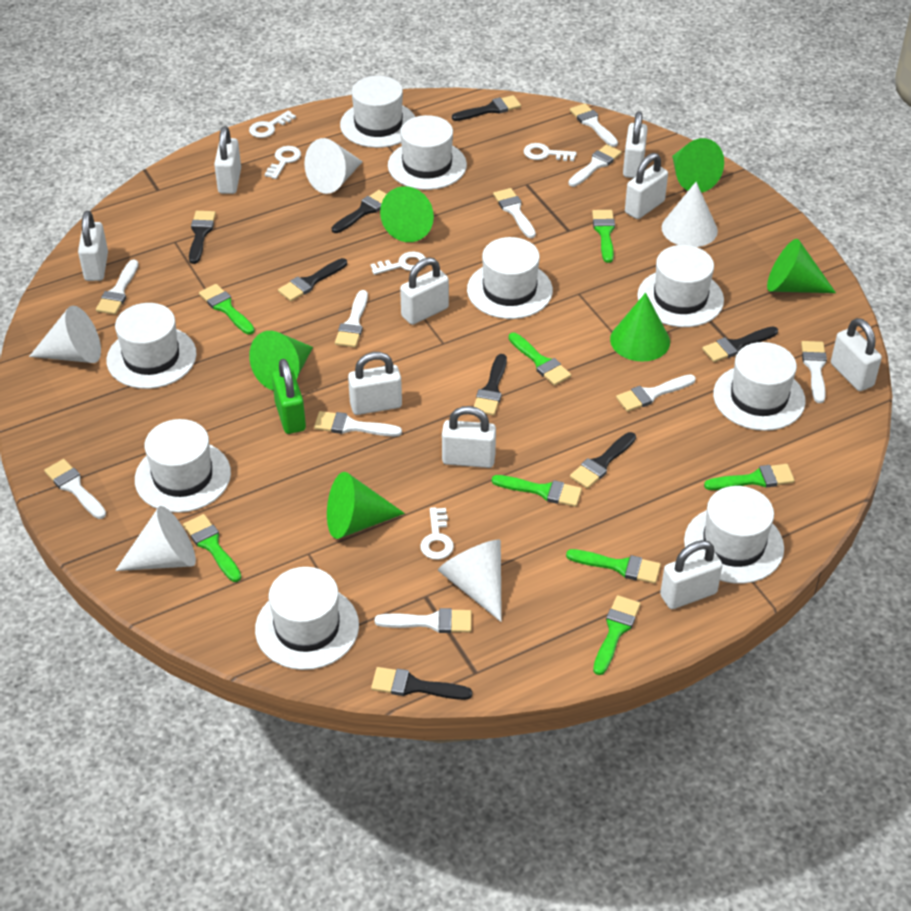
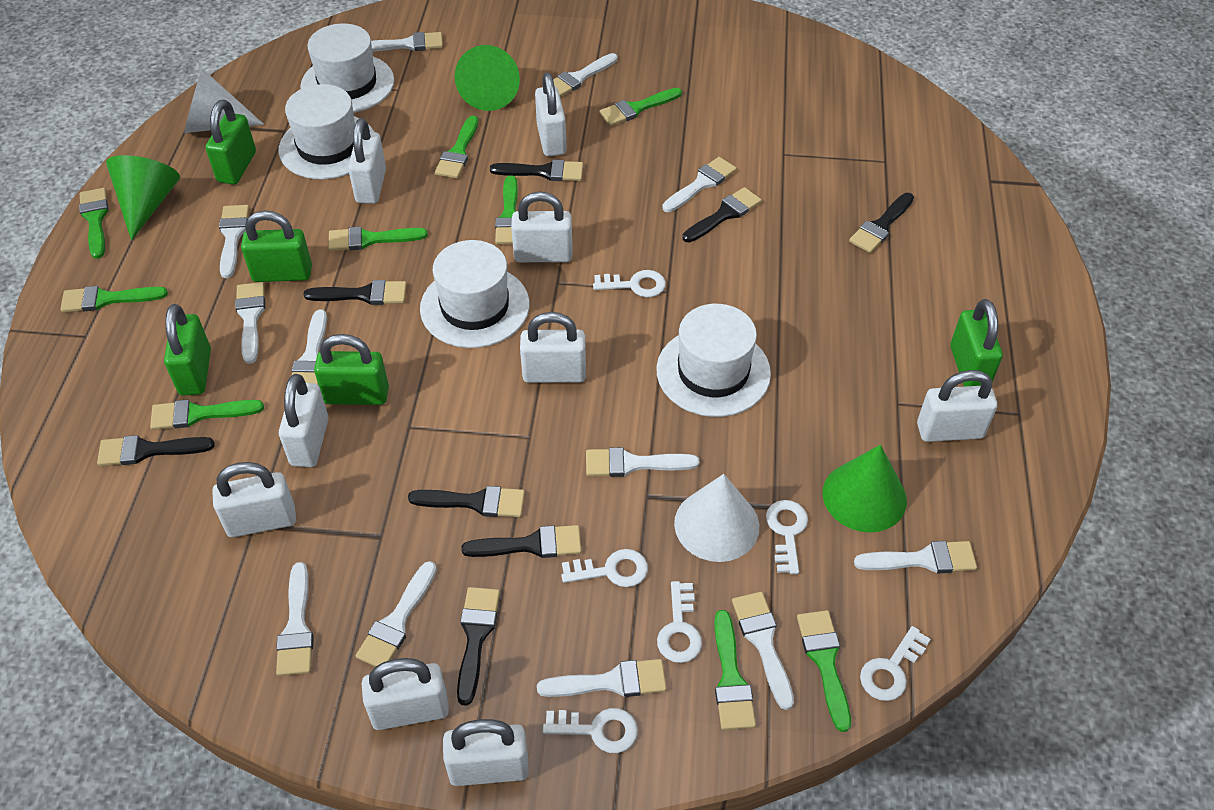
green brush: 8 -> 9
green cone: 6 -> 3
green padlock: 1 -> 5
white brush: 10 -> 12
white cone: 5 -> 2
white hat: 9 -> 4
white key: 5 -> 6

